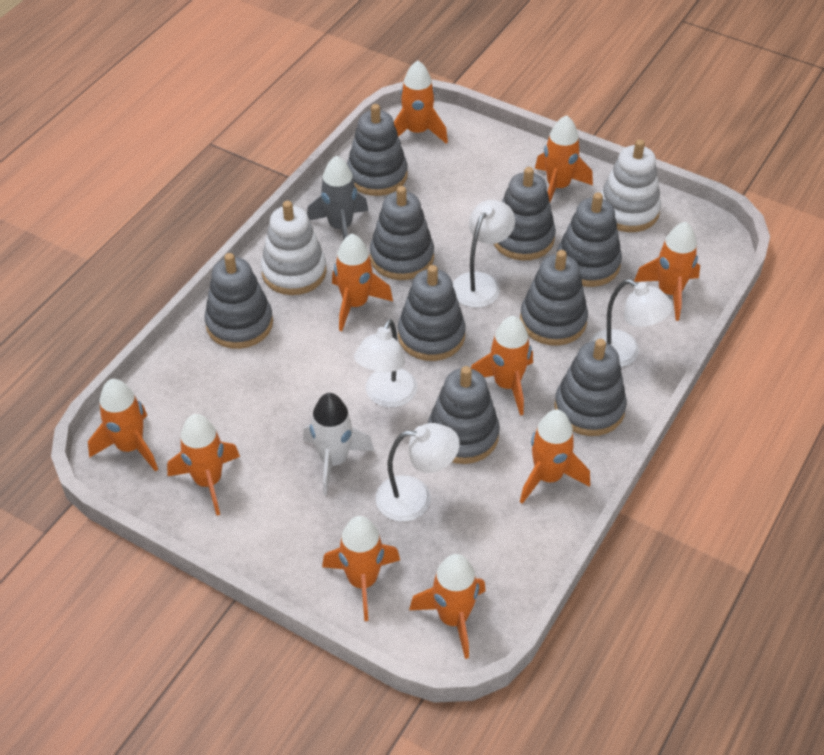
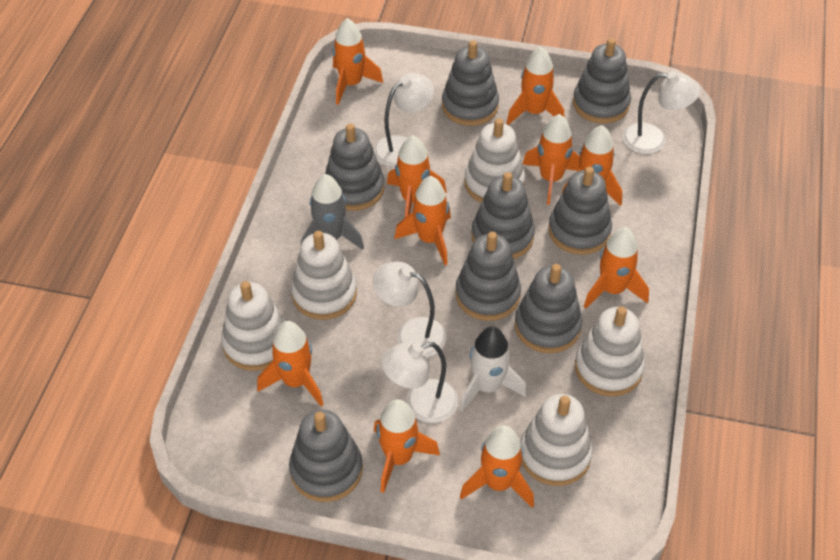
grey stacking toy: 9 -> 8
white stacking toy: 2 -> 5

